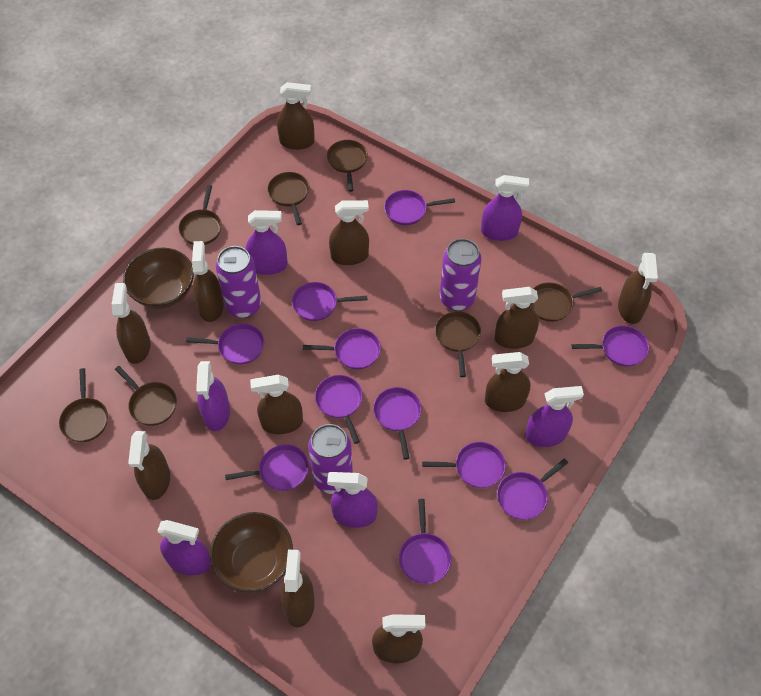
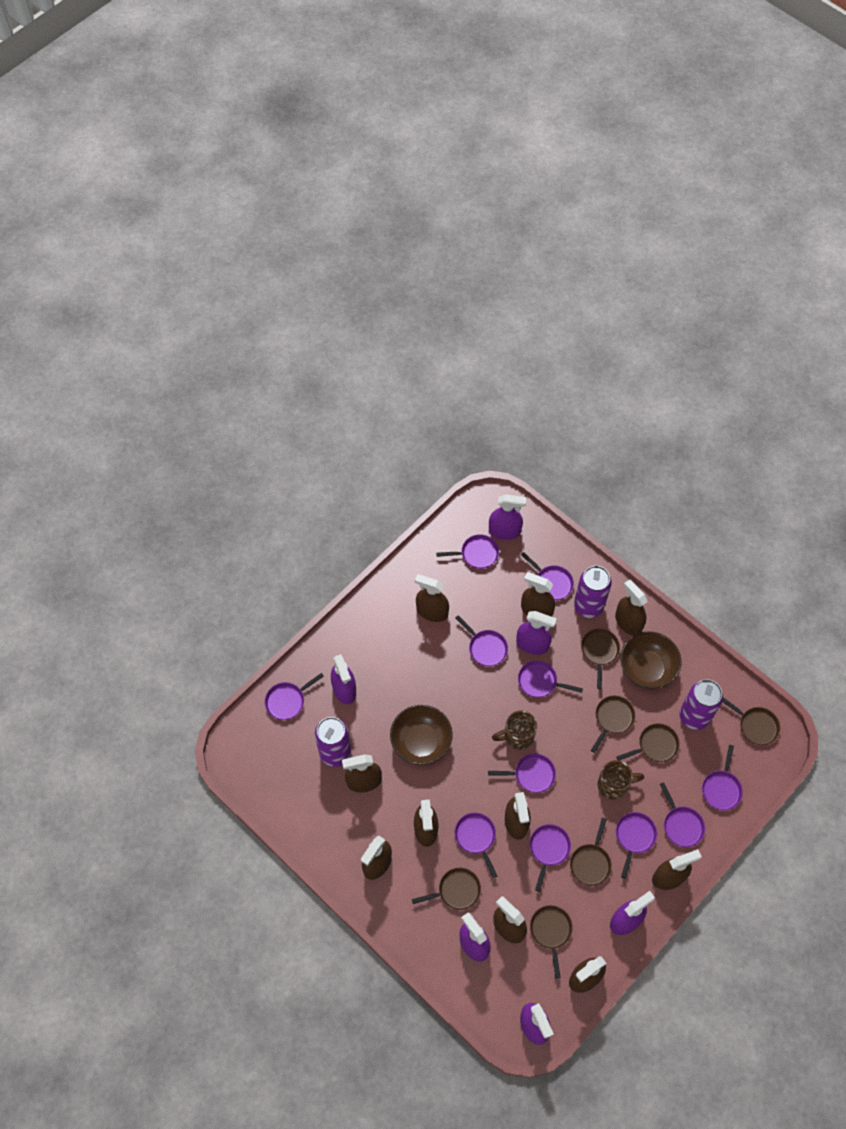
brown mug: 0 -> 2
brown spray bottle: 11 -> 10

